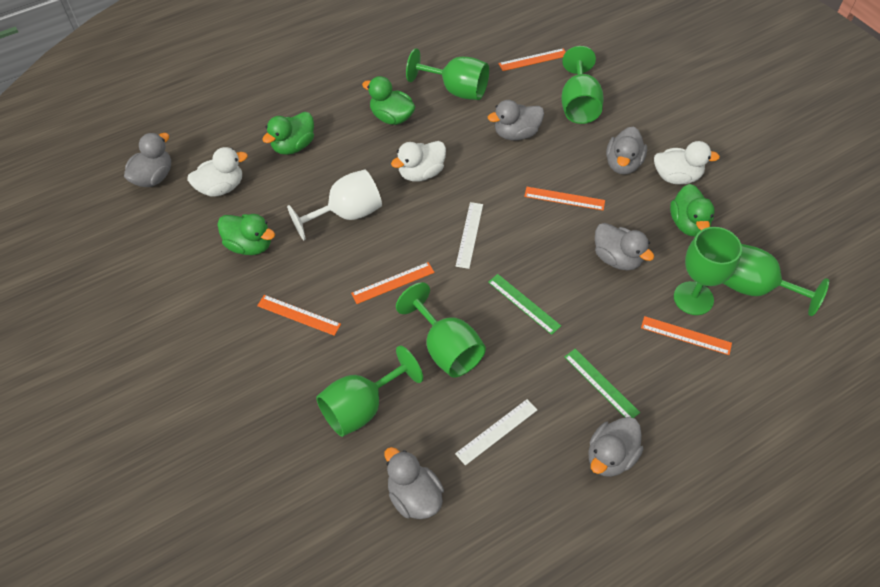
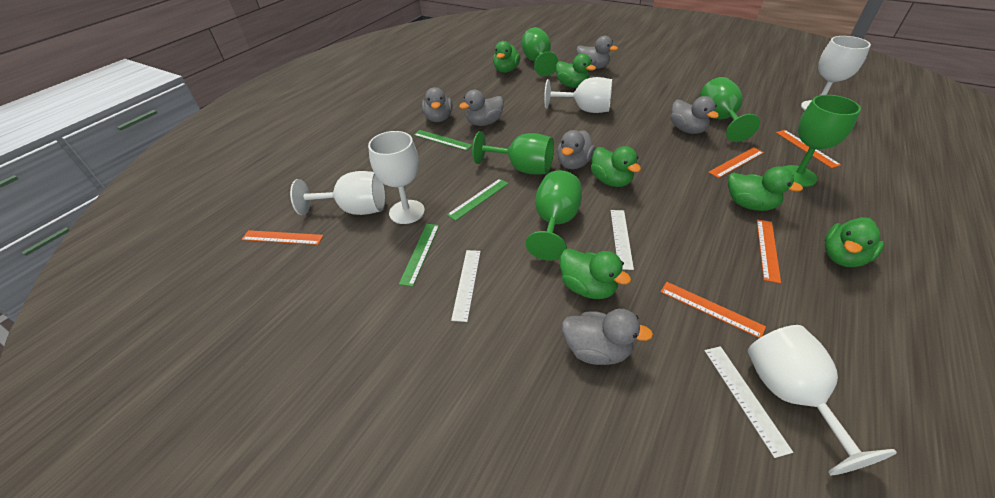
green duck: 4 -> 6
green goblet: 6 -> 5
green ruler: 2 -> 3
white duck: 3 -> 0
white goblet: 1 -> 5
white ruler: 2 -> 3

